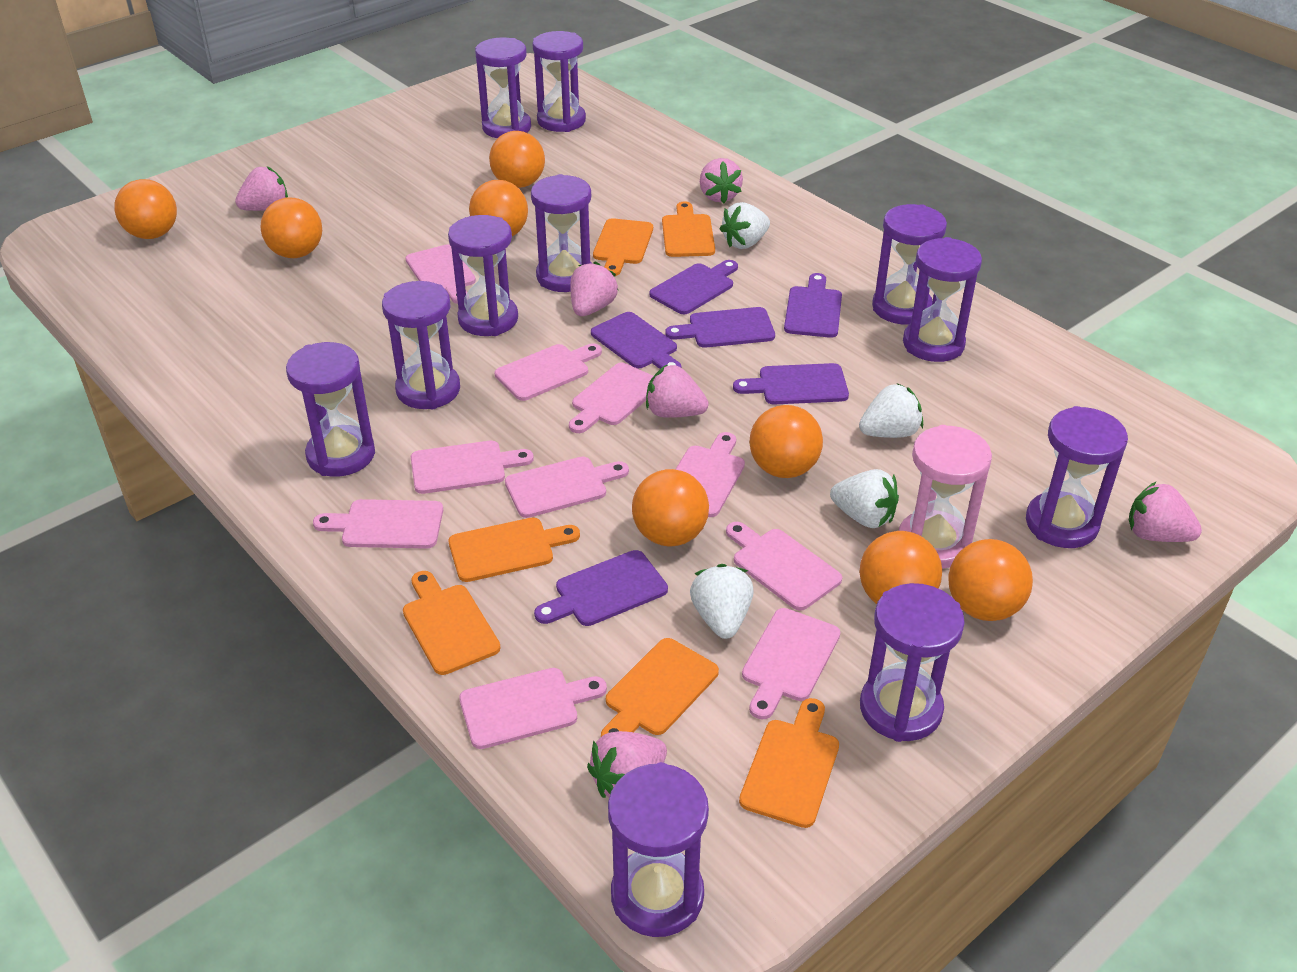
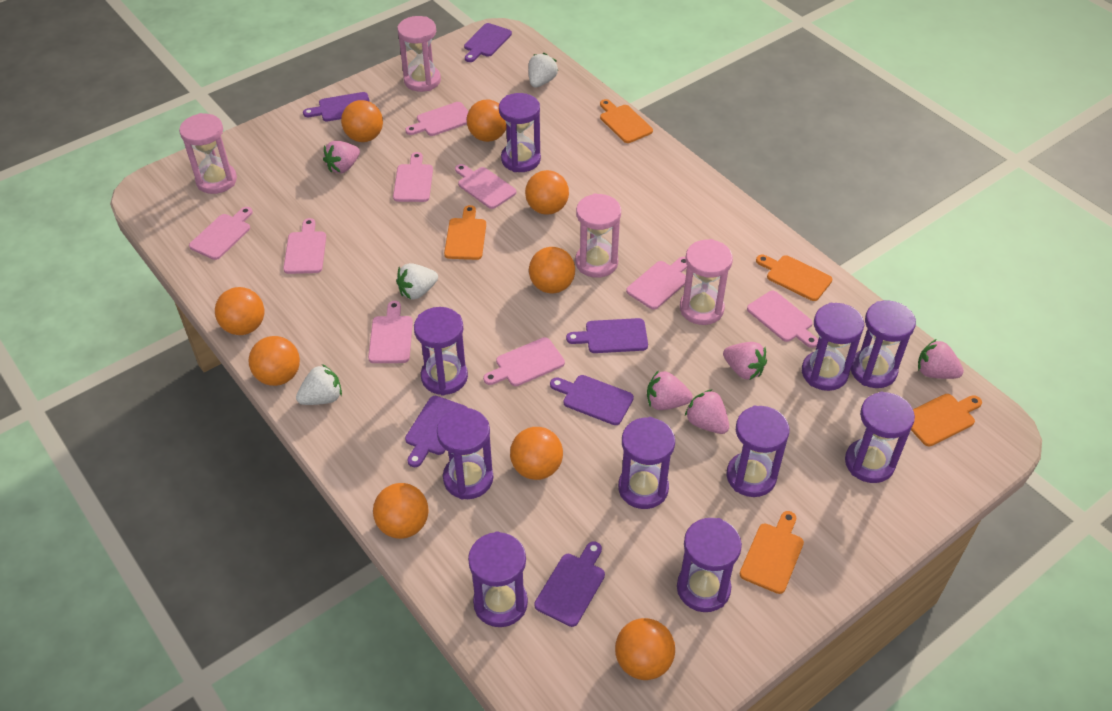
orange ball: 8 -> 9
orange cutting board: 6 -> 5
pink cutting board: 10 -> 9
pink hourglass: 1 -> 4
pink strawberry: 6 -> 5
purple hourglass: 11 -> 10
white strawberry: 4 -> 3

